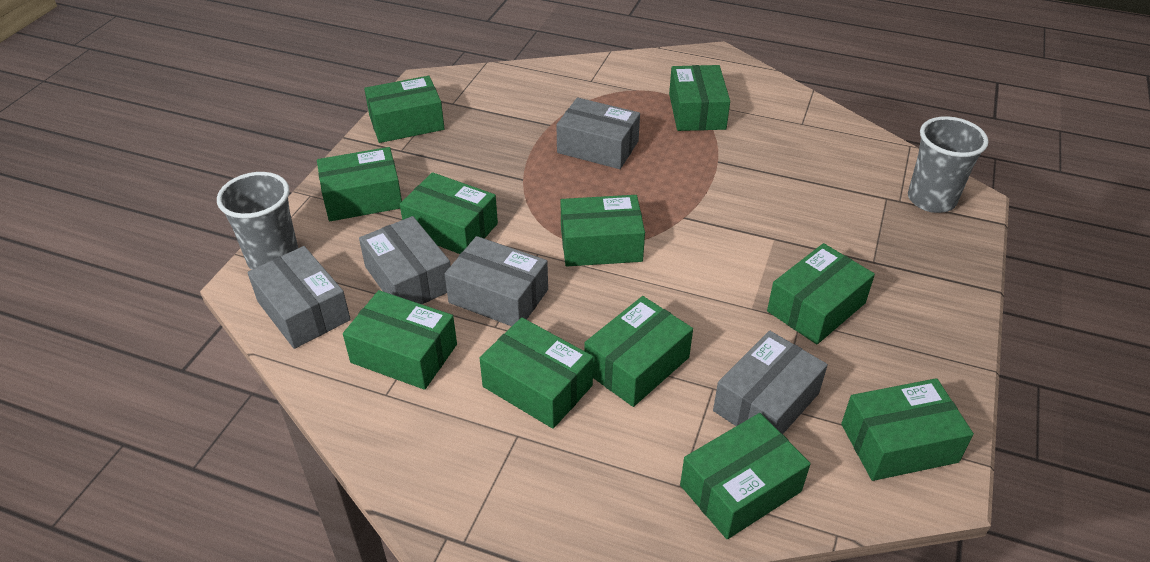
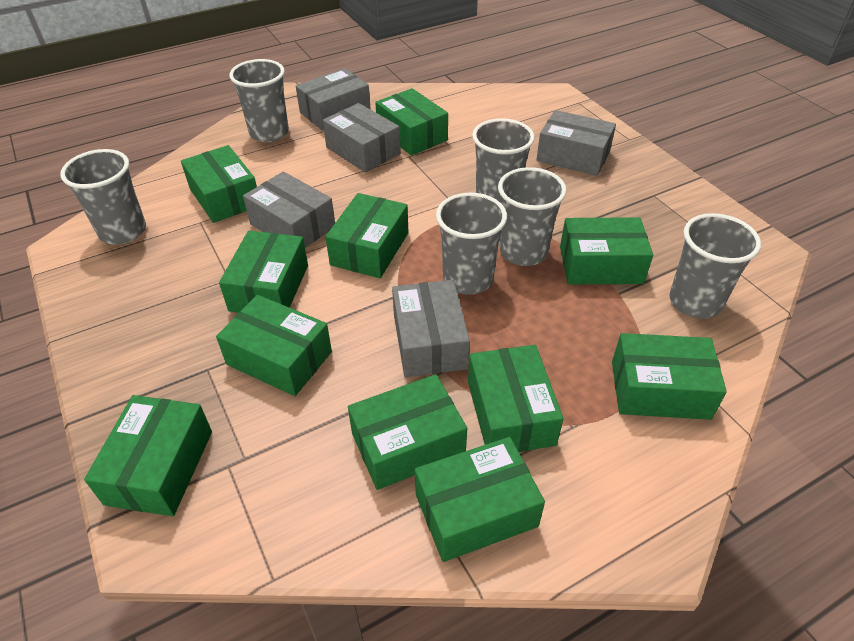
grey cup: 2 -> 6

